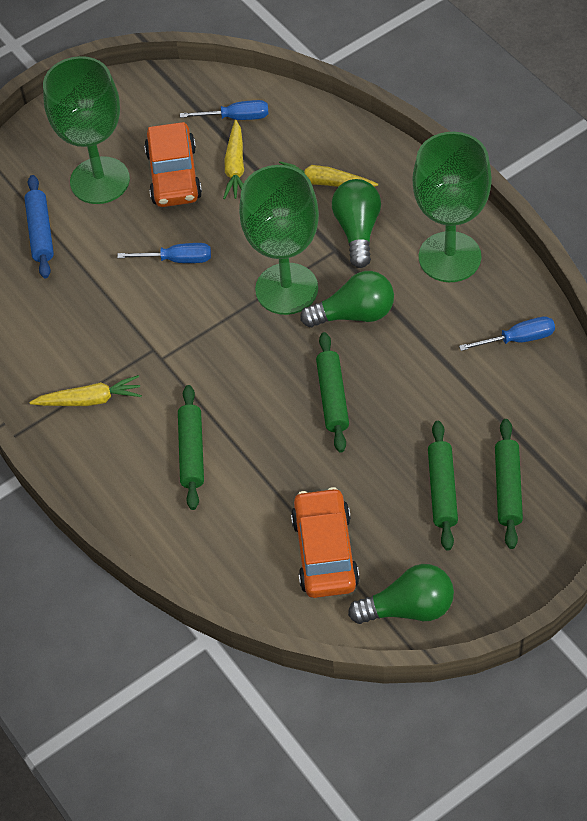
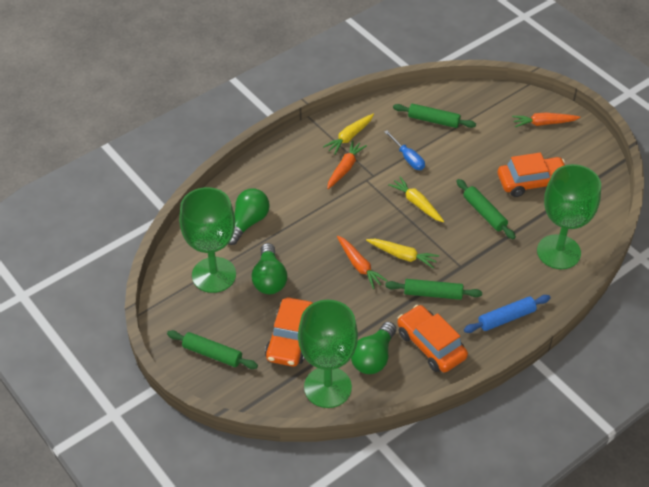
blue screwdriver: 3 -> 1
orange car: 2 -> 3
orange carrot: 0 -> 3

